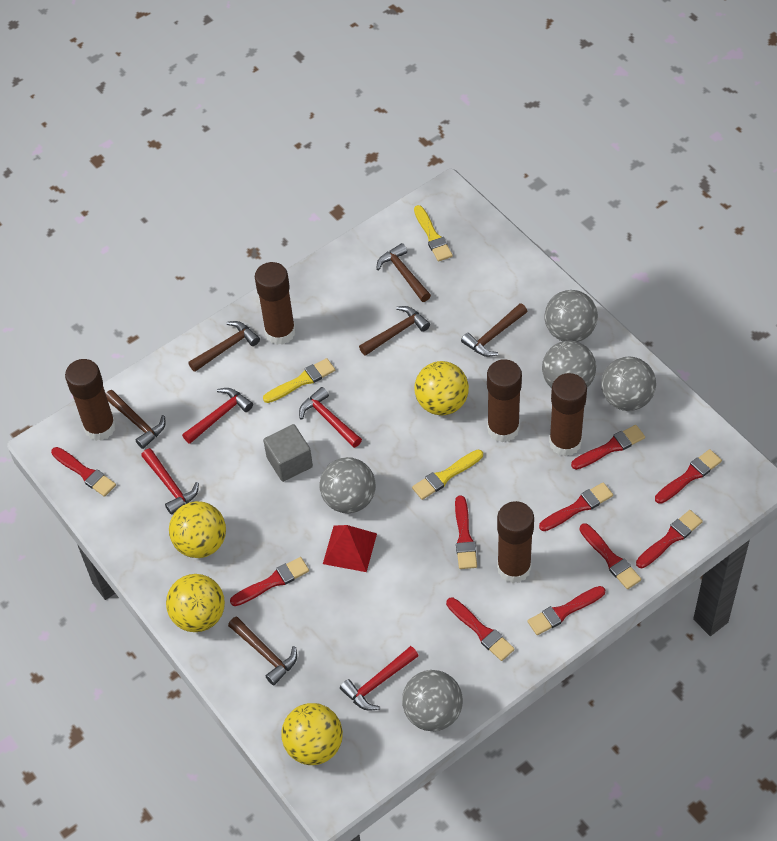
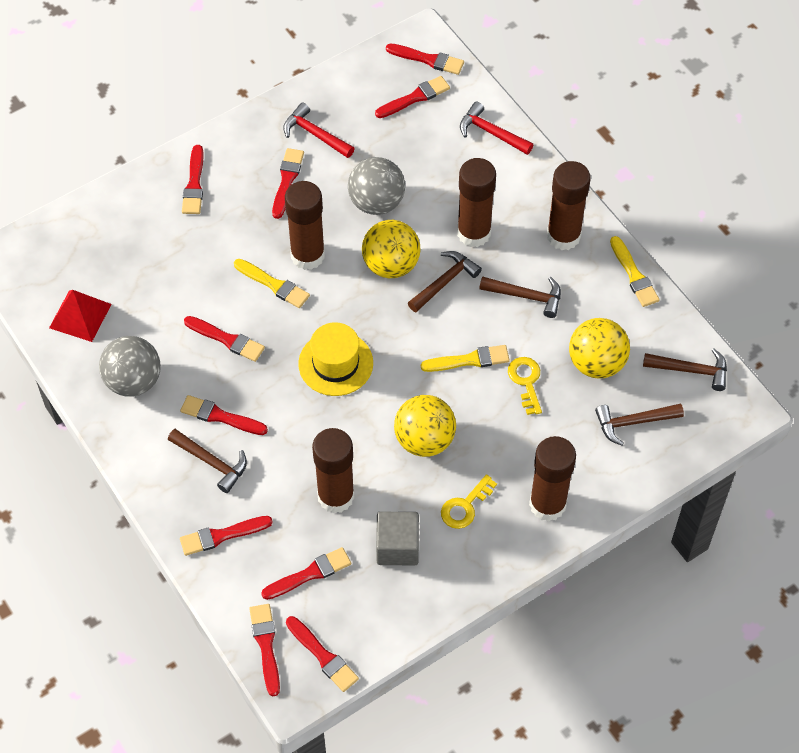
brown hammer: 6 -> 5
grey ball: 5 -> 2
red hammer: 4 -> 2
yellow ball: 4 -> 3
yellow hat: 0 -> 1
yellow key: 0 -> 2

